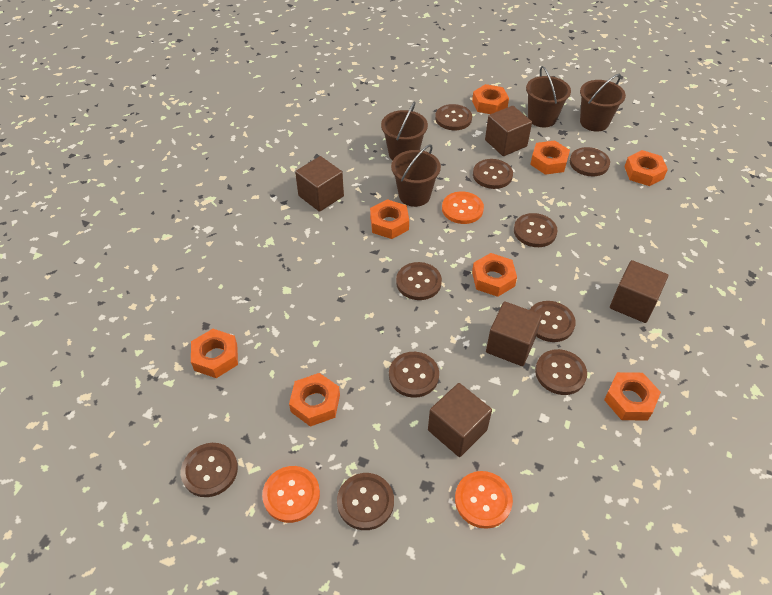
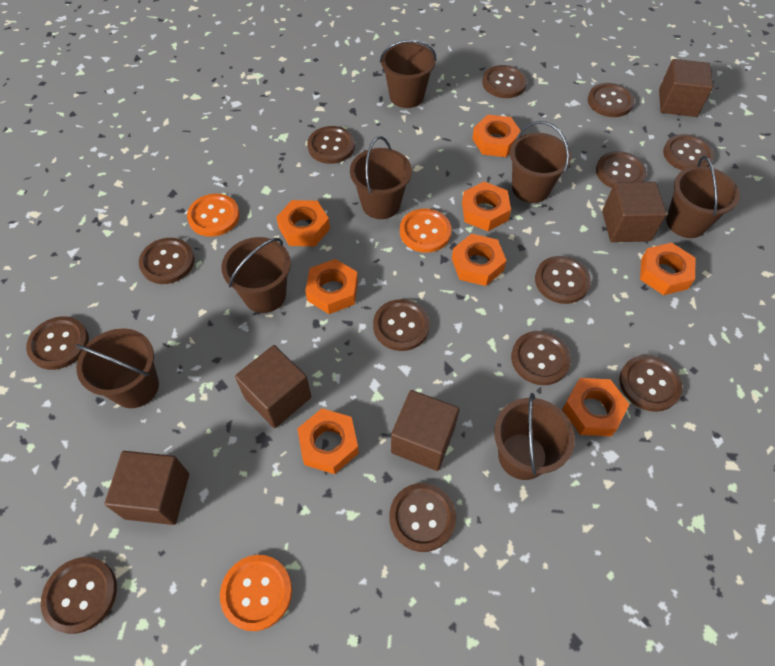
brown bucket: 4 -> 7
brown button: 10 -> 13

